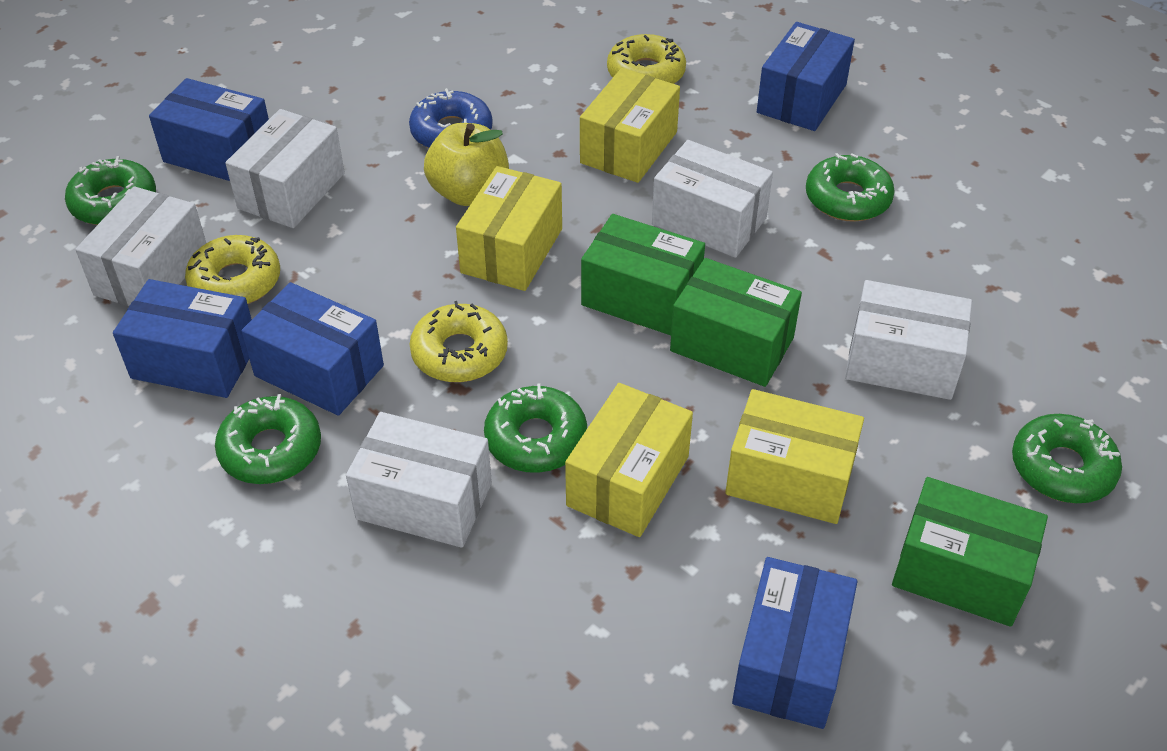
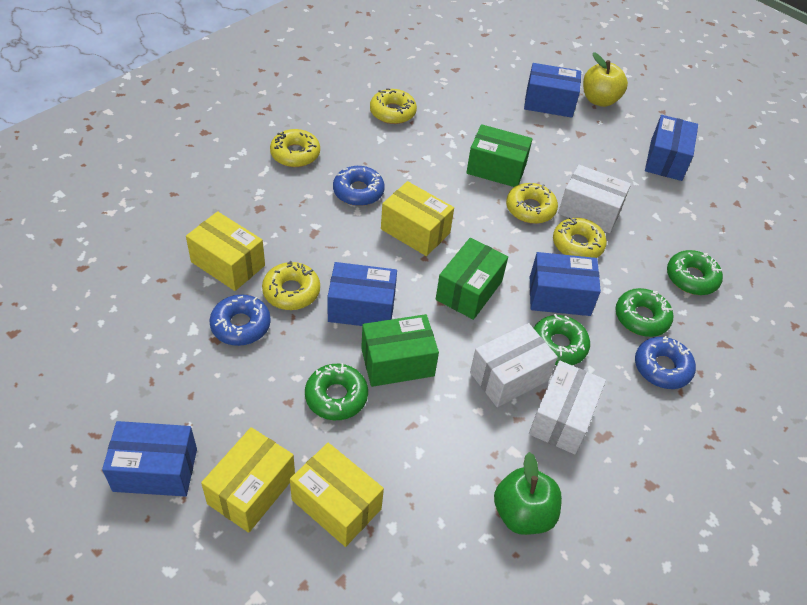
blue donut: 1 -> 3
green apple: 0 -> 1
green donut: 5 -> 4
white box: 5 -> 3
yellow donut: 3 -> 5

